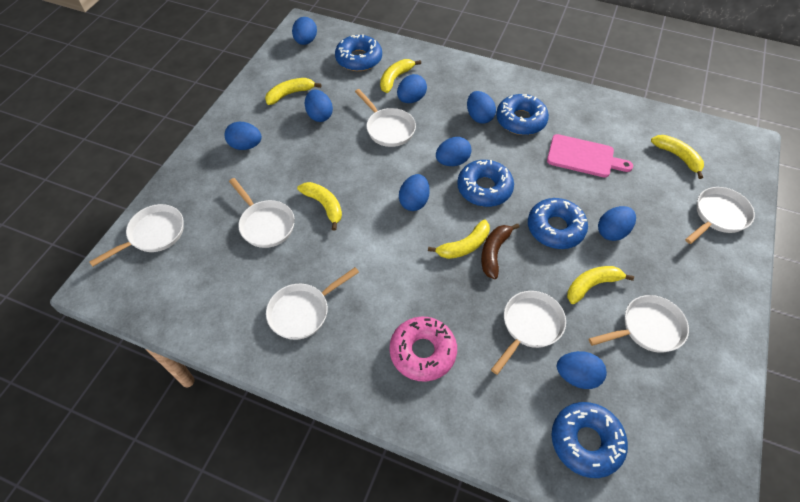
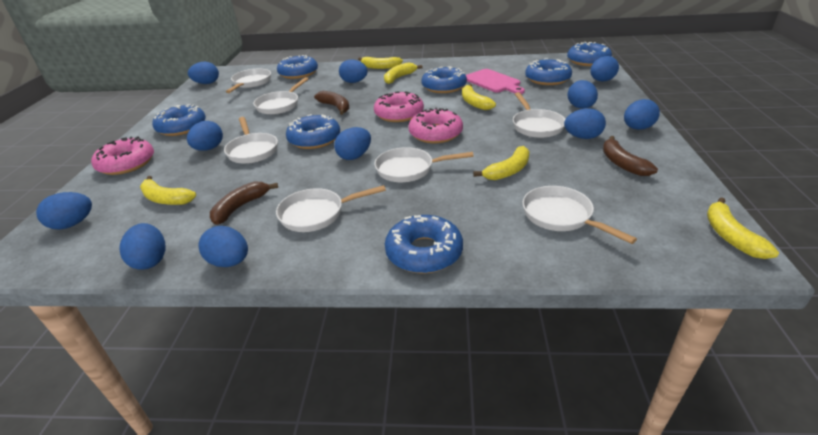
blue donut: 5 -> 7
blue egg: 9 -> 11
brown banana: 1 -> 3
pink donut: 1 -> 3

